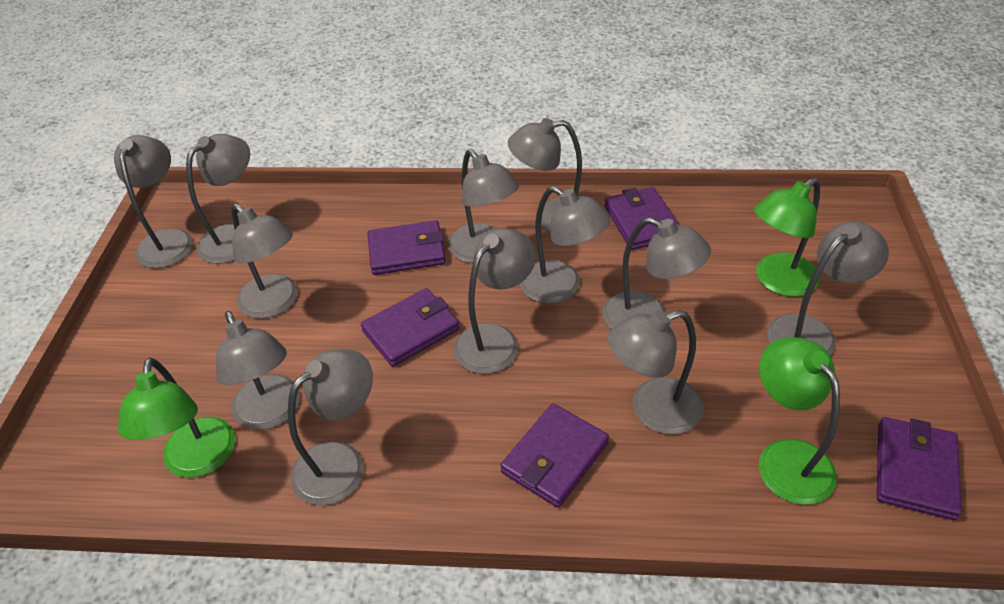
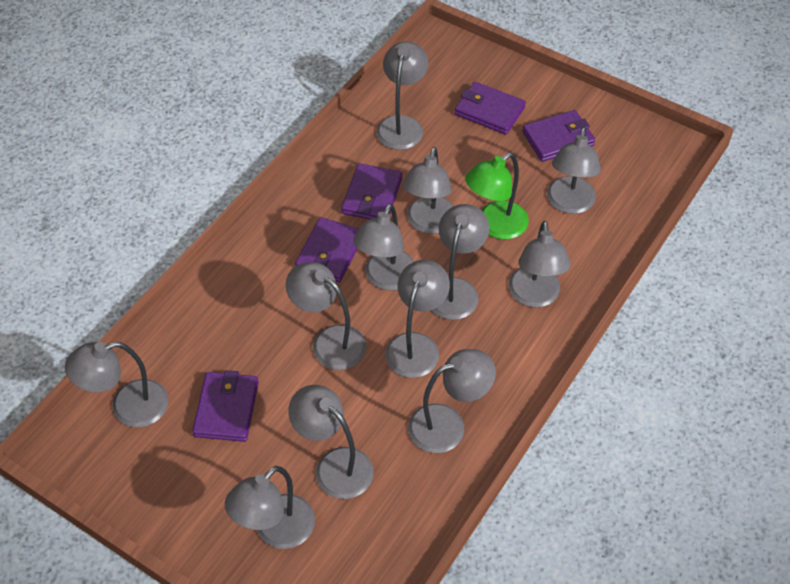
green lamp: 3 -> 1

